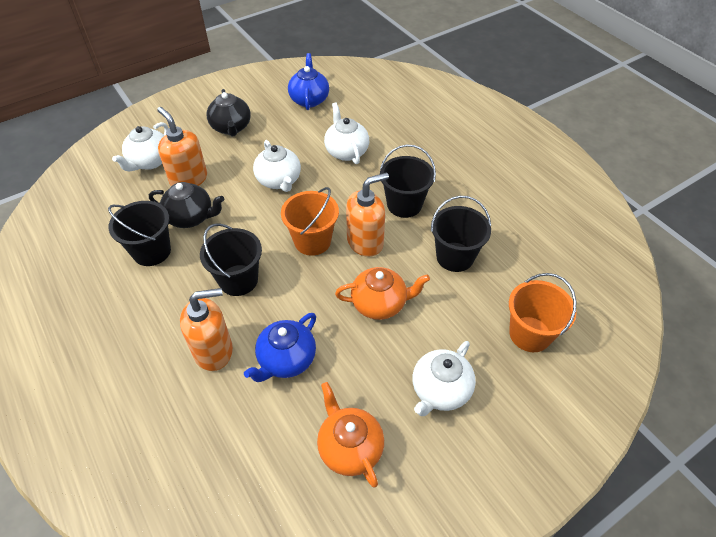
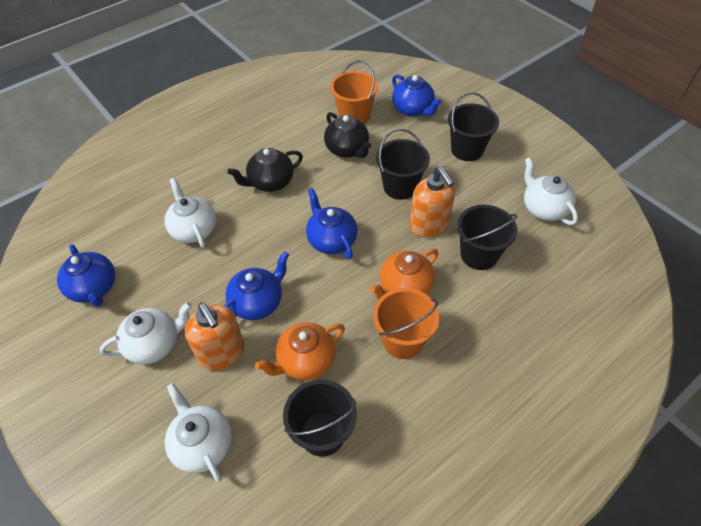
blue teapot: 2 -> 4
orange soap dispenser: 3 -> 2

